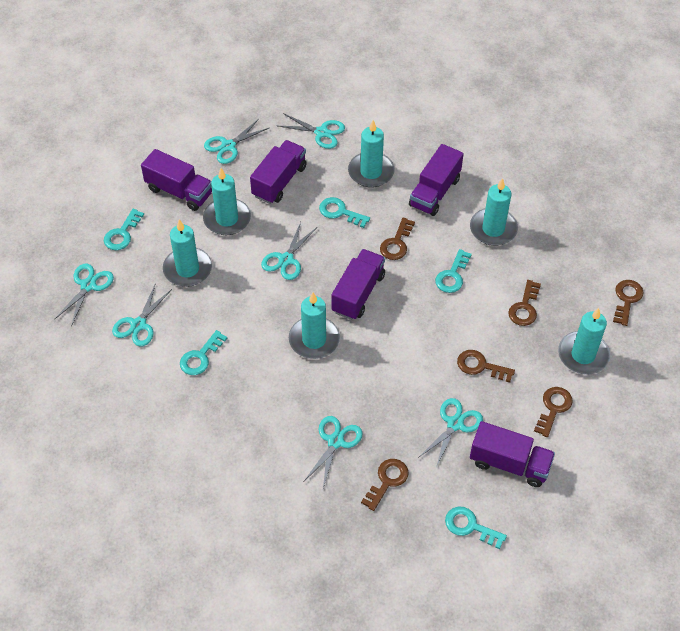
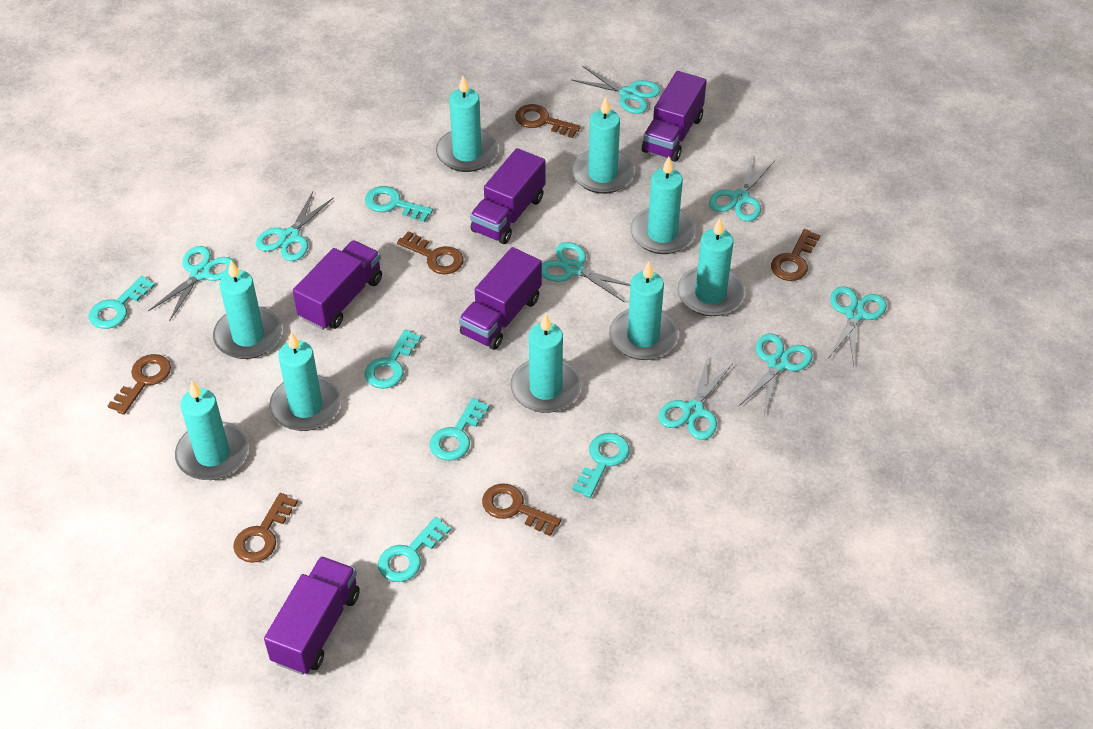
turquoise candle: 6 -> 9
turquoise key: 5 -> 6
turquoise scissors: 7 -> 8

